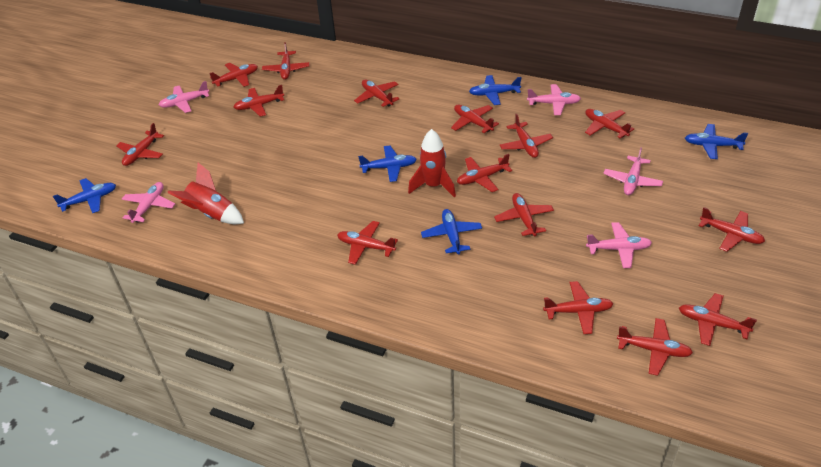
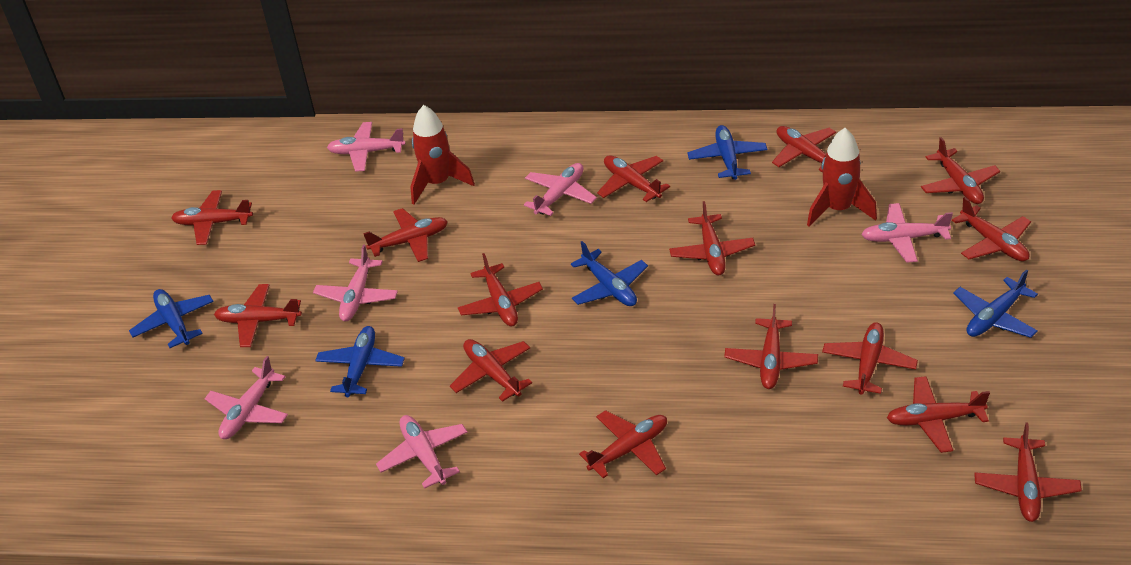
pink plane: 5 -> 6

